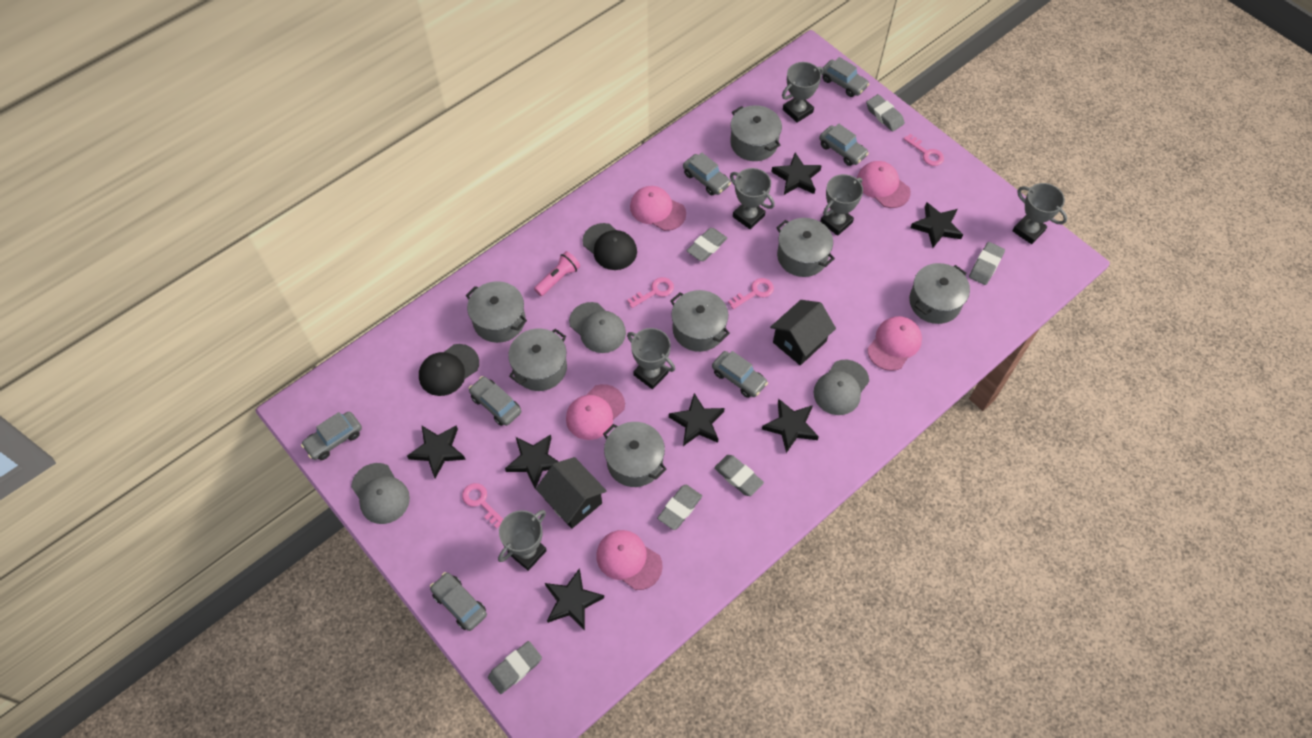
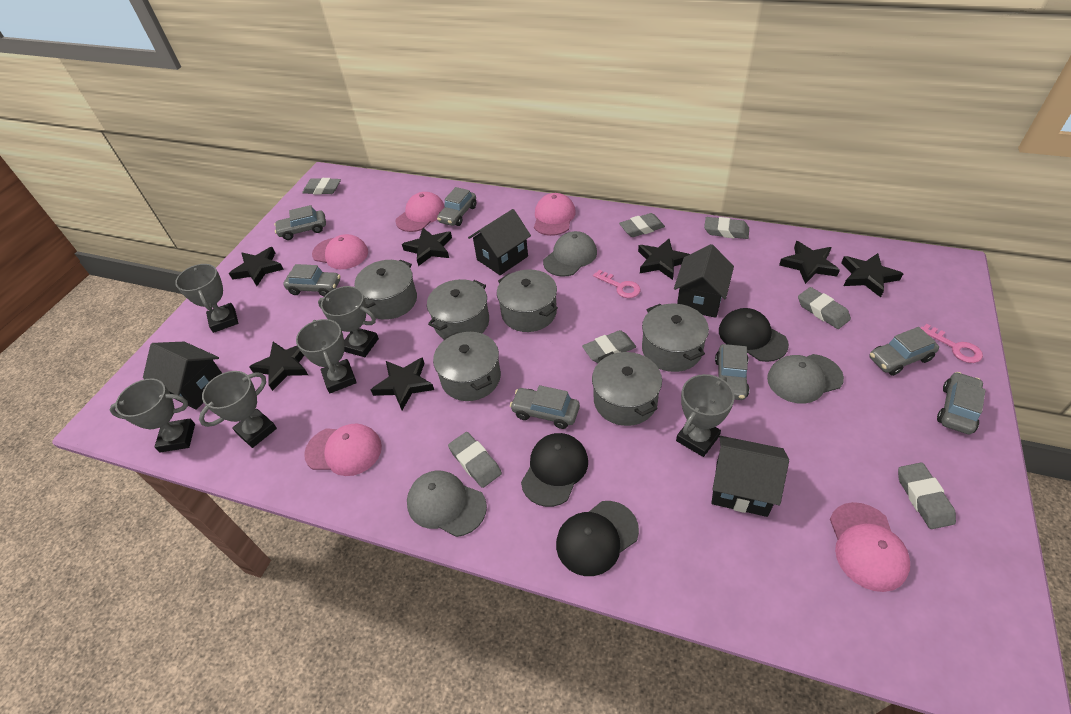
black cap: 2 -> 3
black house: 2 -> 4
grey eraser: 6 -> 7
grey pot: 7 -> 6
pink flashlight: 1 -> 0
pink key: 4 -> 2

